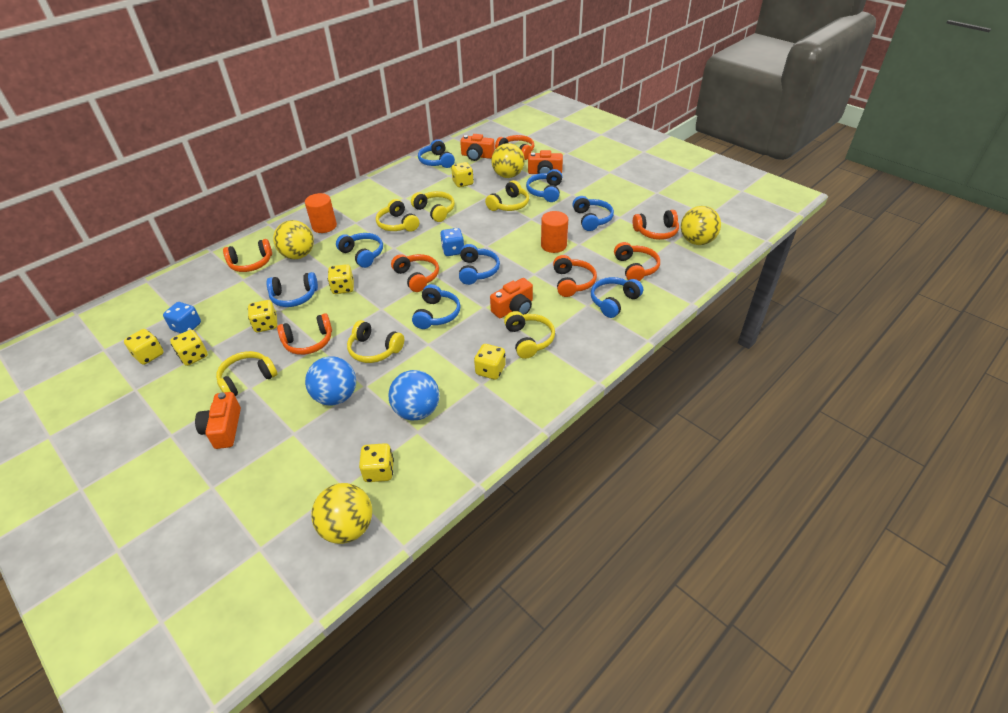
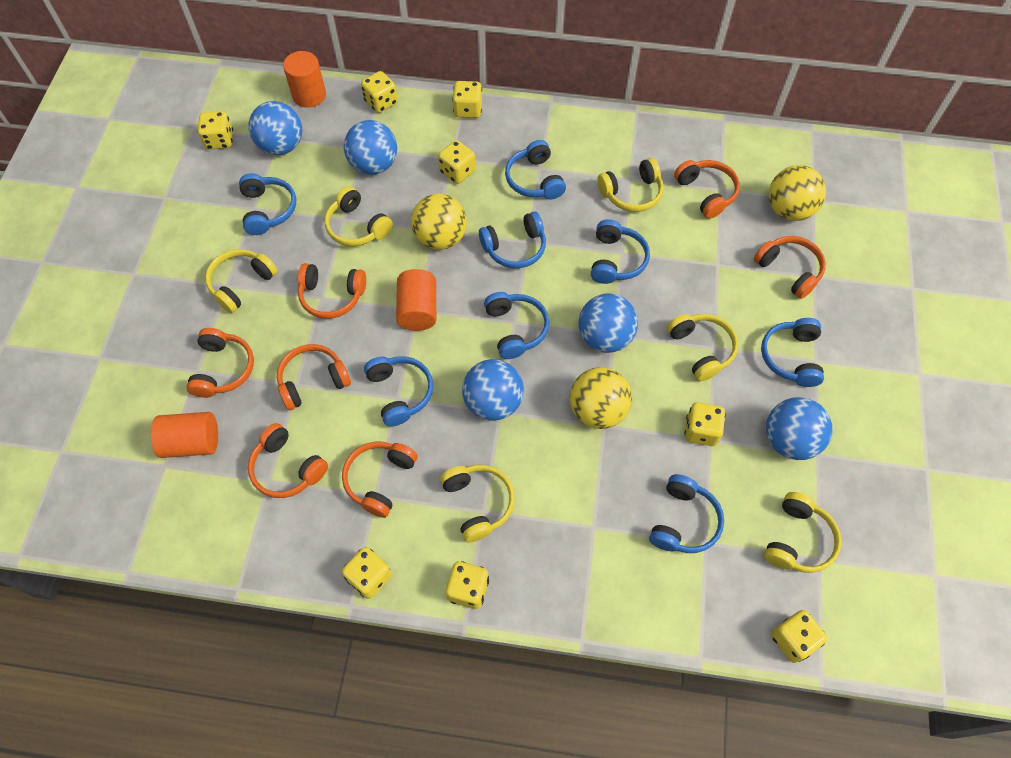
blue ball: 2 -> 5
blue dice: 2 -> 0
orange camera: 4 -> 0
orange cylinder: 2 -> 3
yellow ball: 4 -> 3
yellow dice: 7 -> 8

